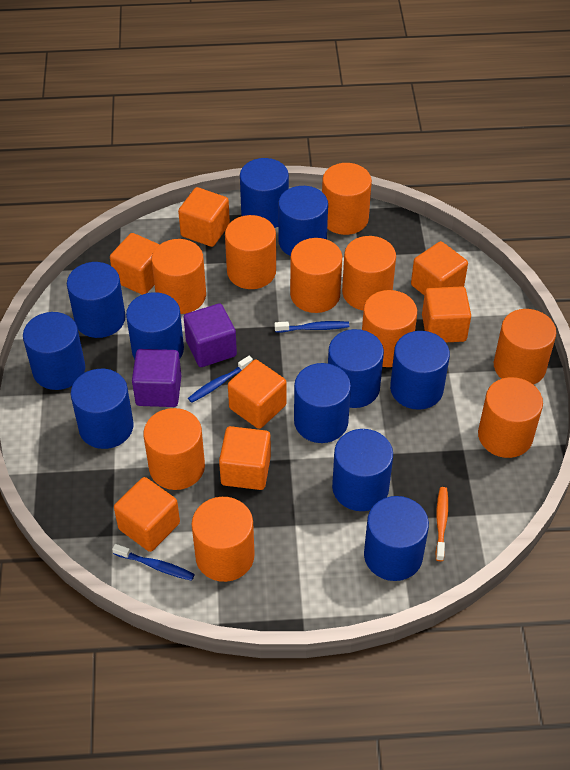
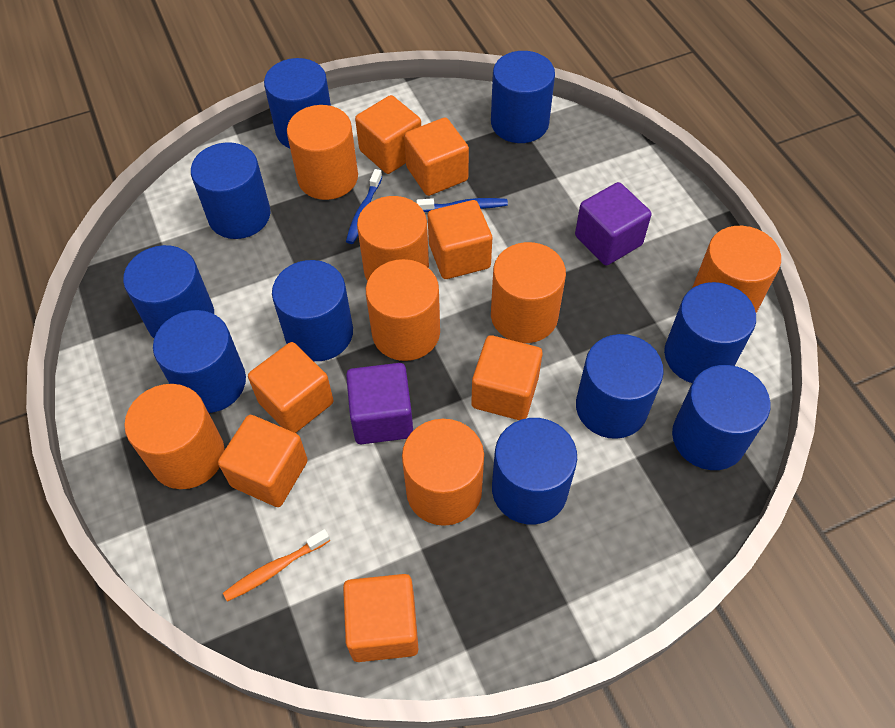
blue cylinder: 11 -> 10
blue toothbrush: 3 -> 2
orange cylinder: 10 -> 7

